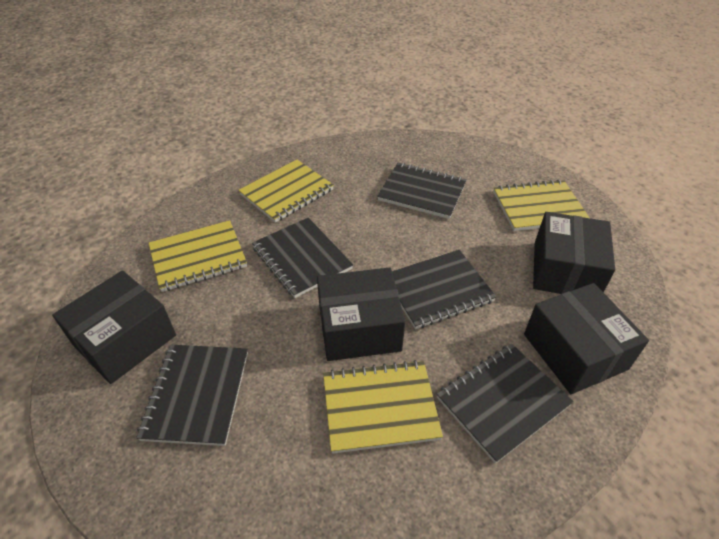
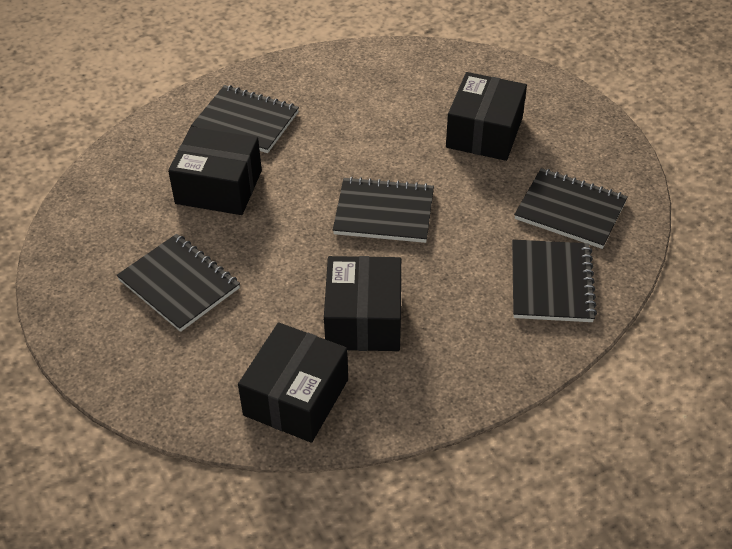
yellow notebook: 4 -> 0

